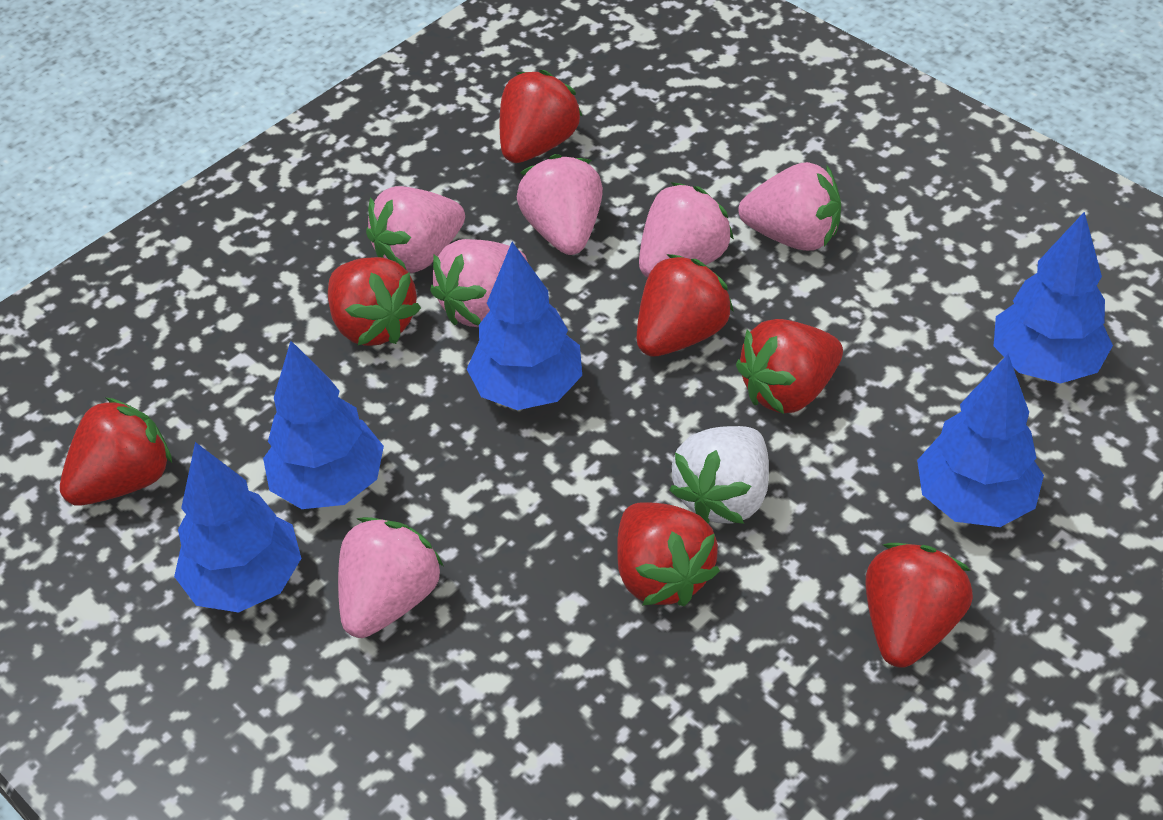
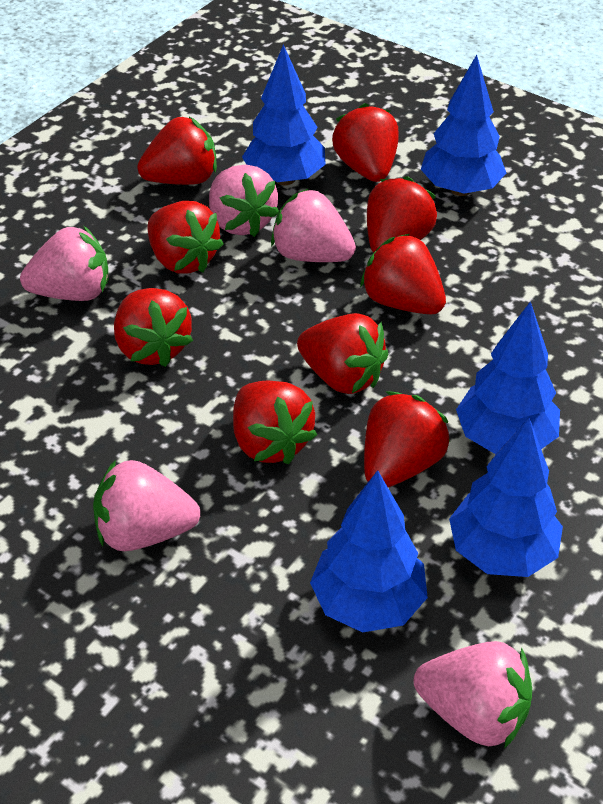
pink strawberry: 6 -> 5
red strawberry: 7 -> 9
white strawberry: 1 -> 0

